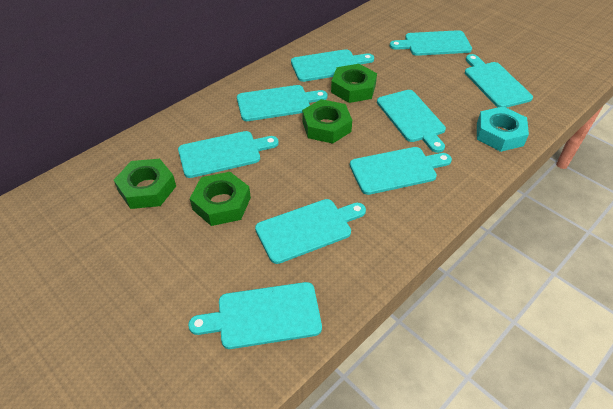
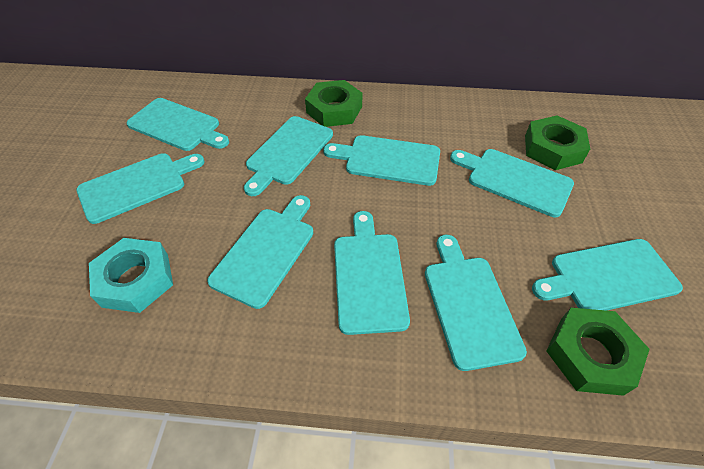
green nut: 4 -> 3

